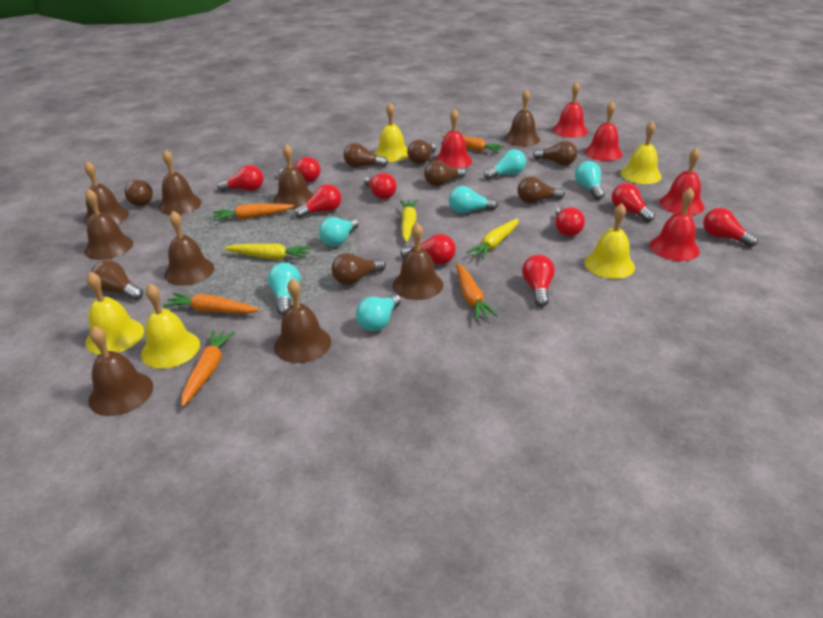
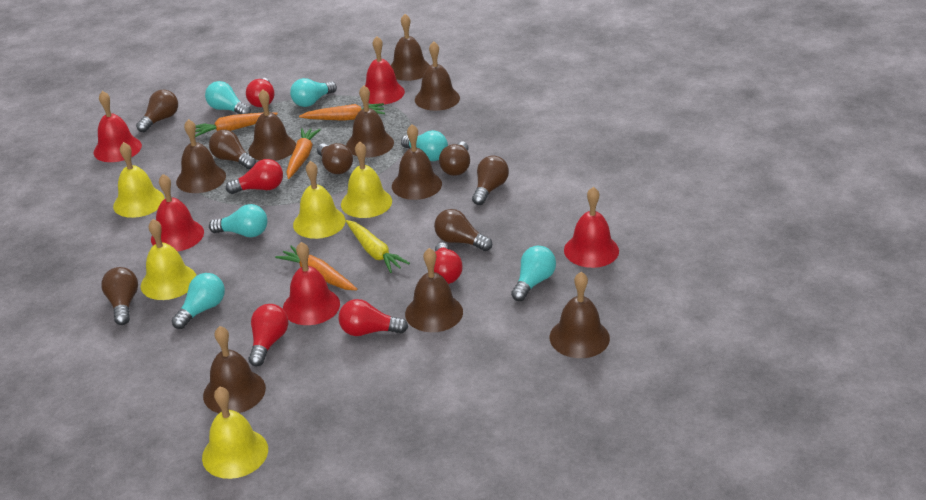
brown light bulb: 8 -> 7
orange carrot: 5 -> 4
red light bulb: 9 -> 5
yellow carrot: 3 -> 1

